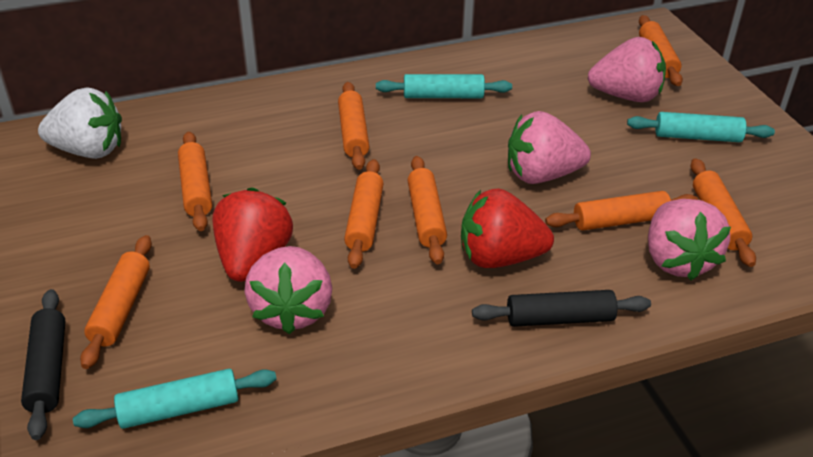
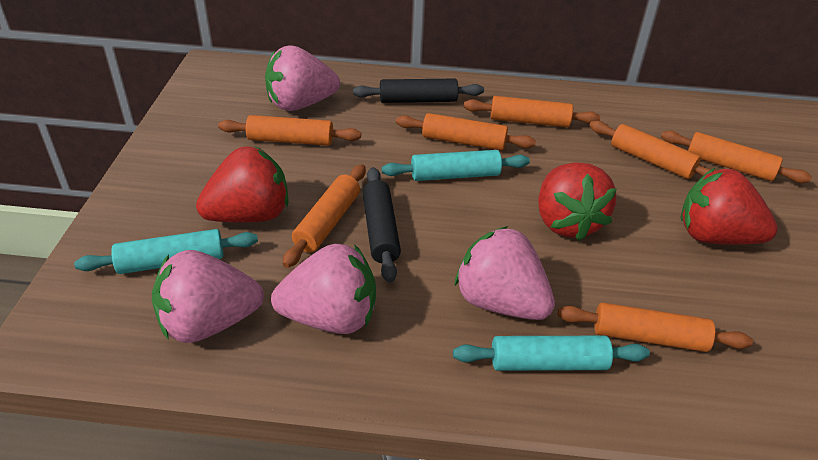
orange rolling pin: 8 -> 7
red strawberry: 2 -> 3
white strawberry: 1 -> 0

